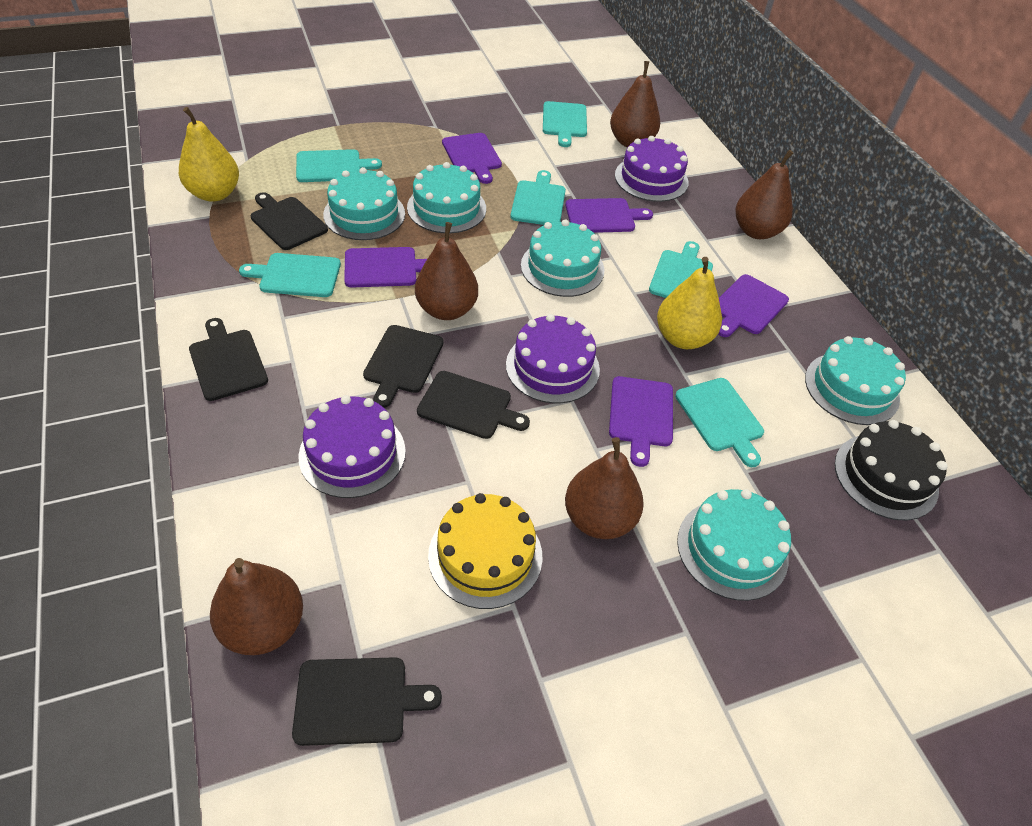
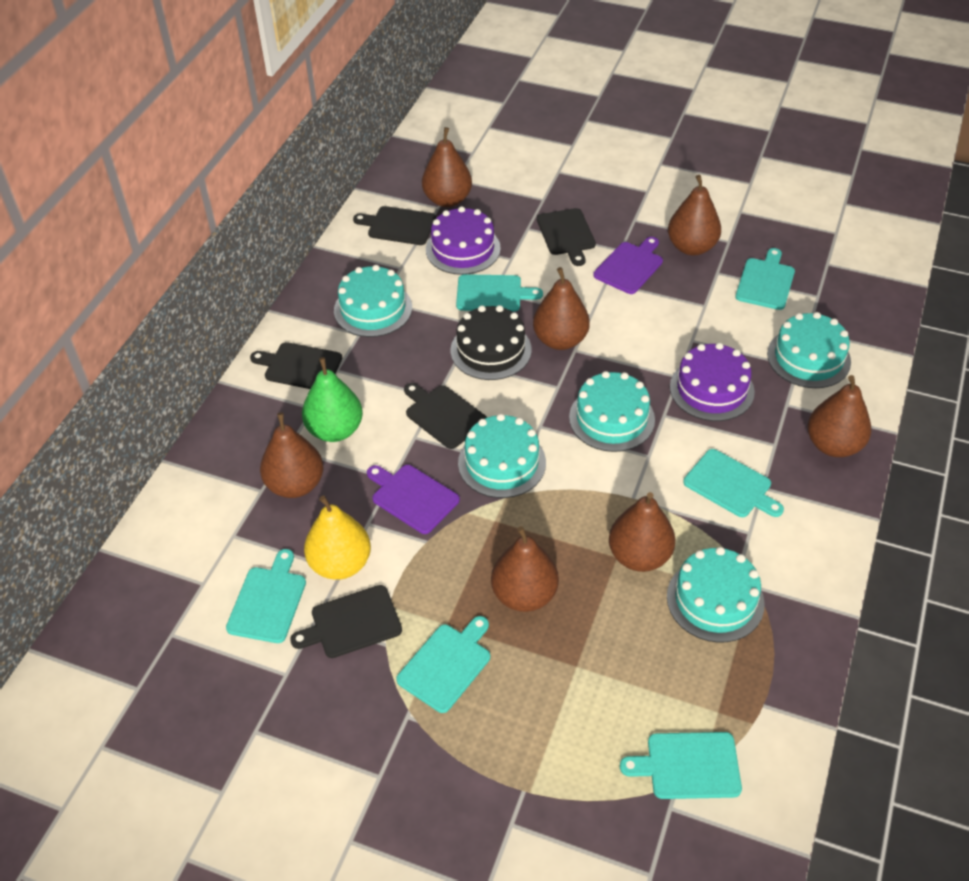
brown pear: 5 -> 7
green pear: 0 -> 1
purple cake: 3 -> 2
purple cutting board: 5 -> 2
yellow cake: 1 -> 0
yellow pear: 2 -> 1

